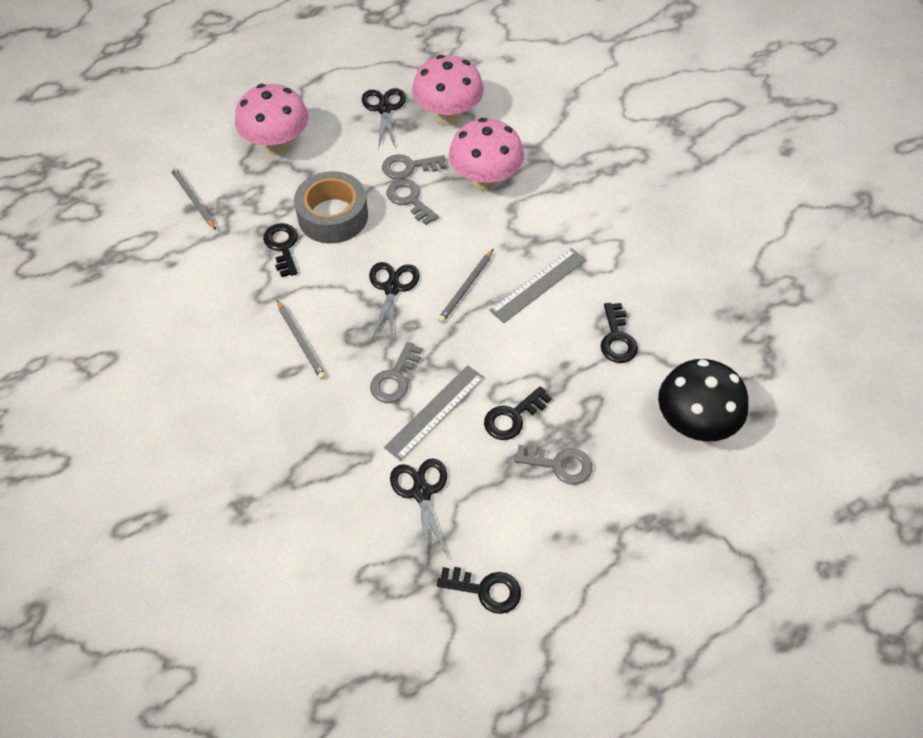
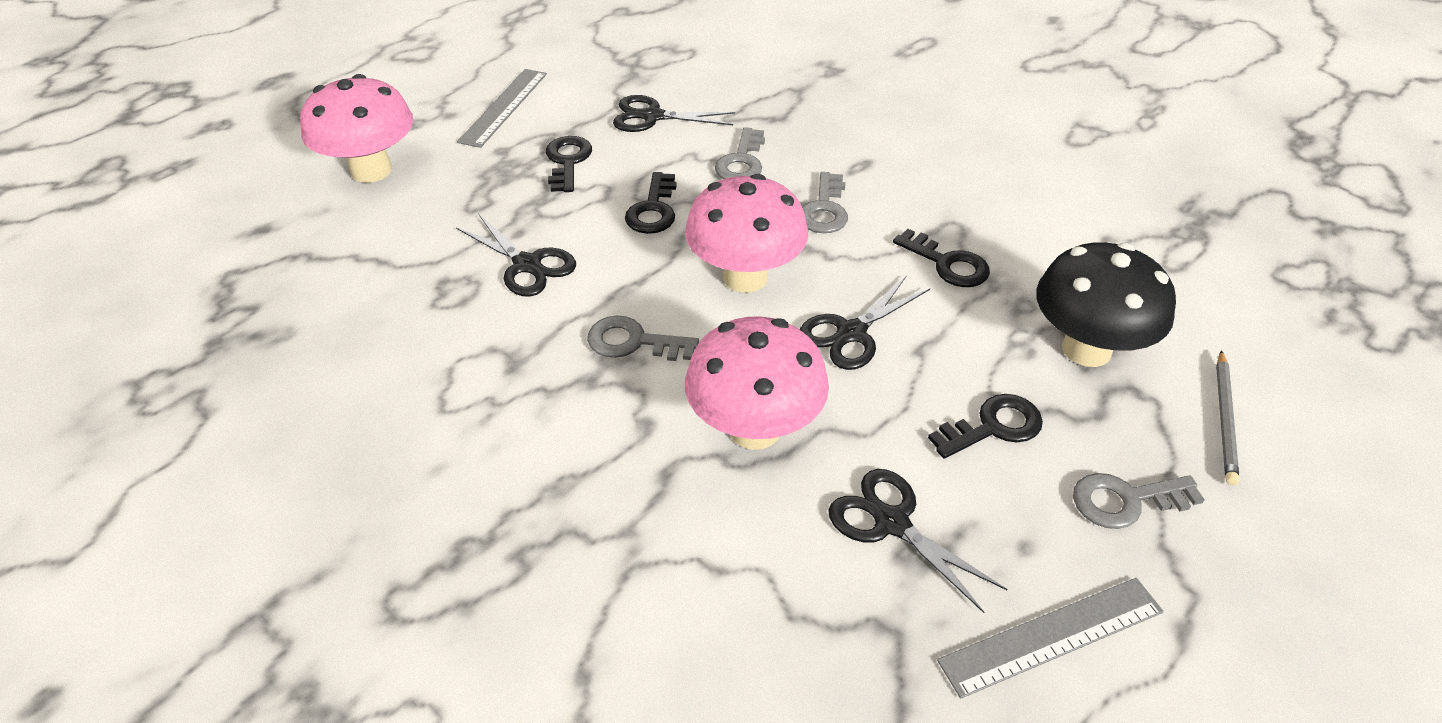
black scissors: 3 -> 4
grey pencil: 3 -> 1
grey tape: 1 -> 0

